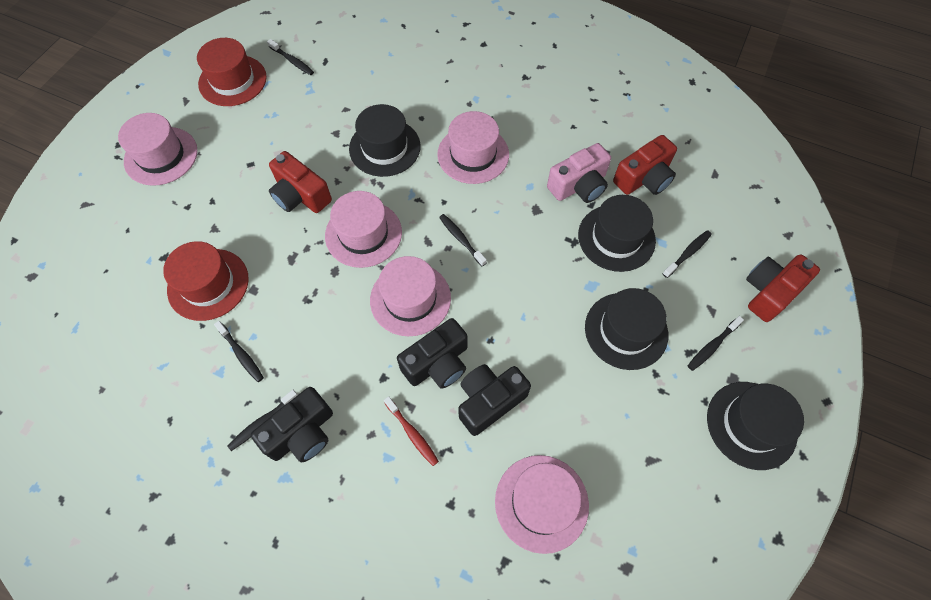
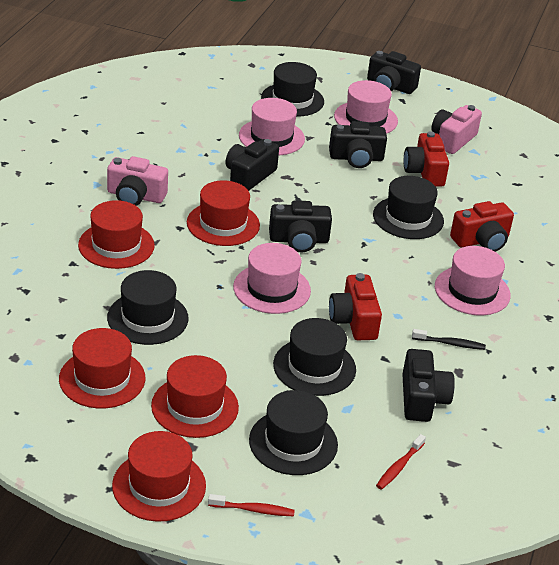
black camera: 3 -> 5
black hat: 4 -> 5
black toothbrush: 6 -> 1
pink camera: 1 -> 2
pink hat: 5 -> 4
red hat: 2 -> 5
red toothbrush: 1 -> 2

